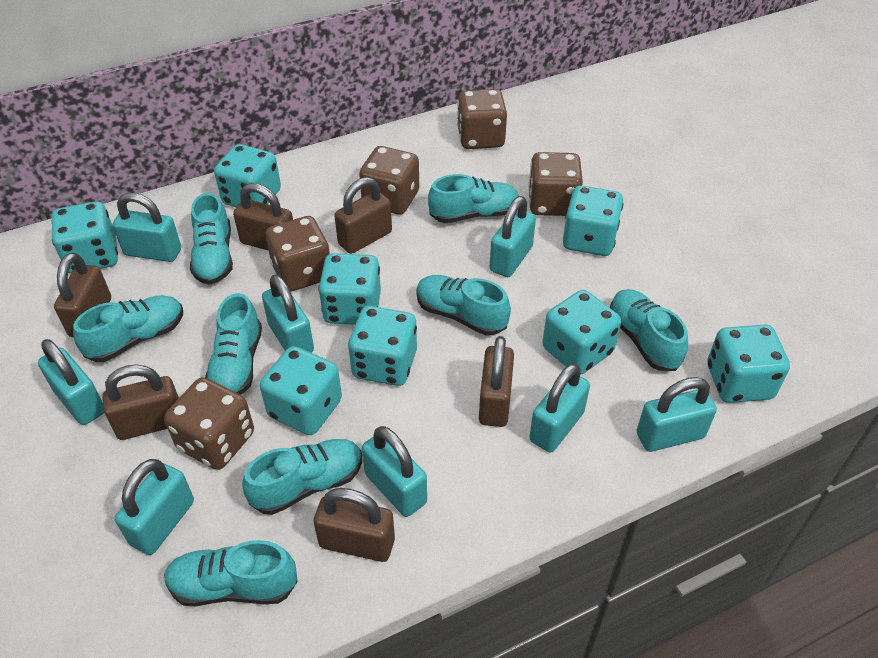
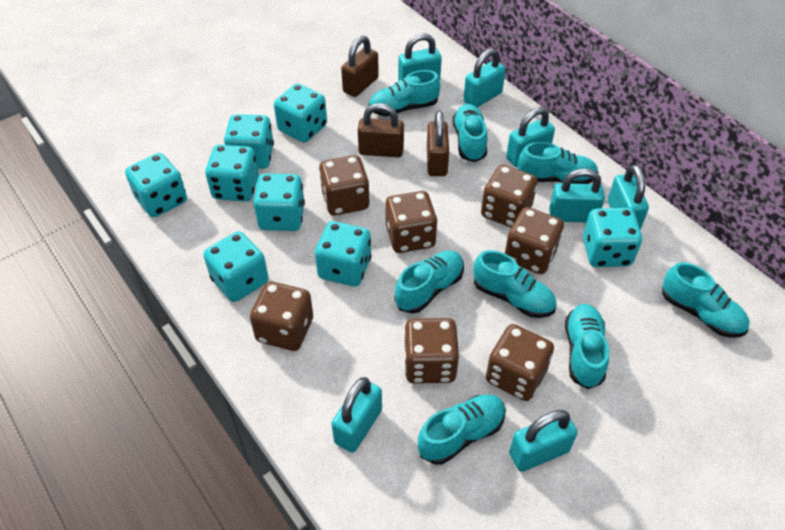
brown dice: 5 -> 7
brown padlock: 6 -> 3
turquoise padlock: 8 -> 7

